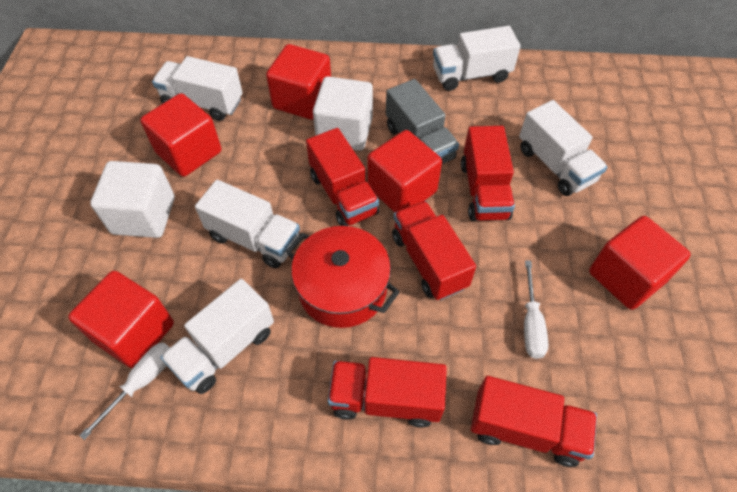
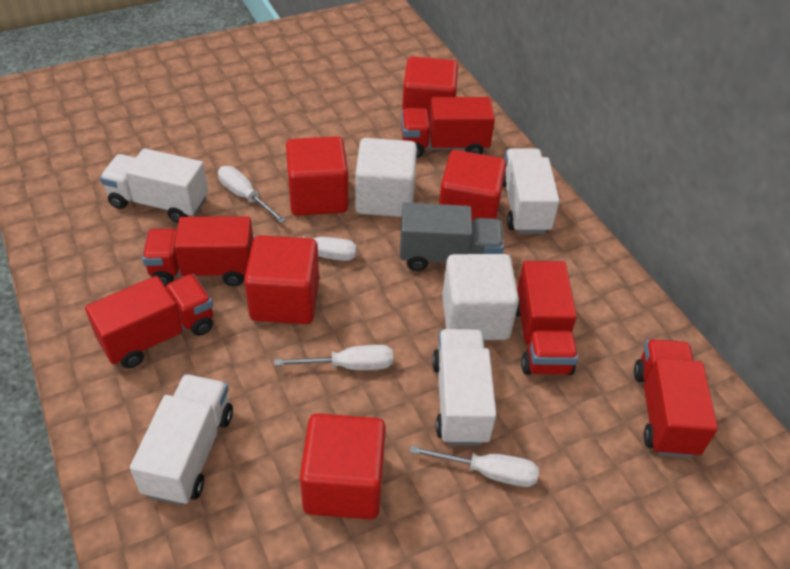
red pot: 1 -> 0
white screwdriver: 2 -> 4
white truck: 5 -> 4

